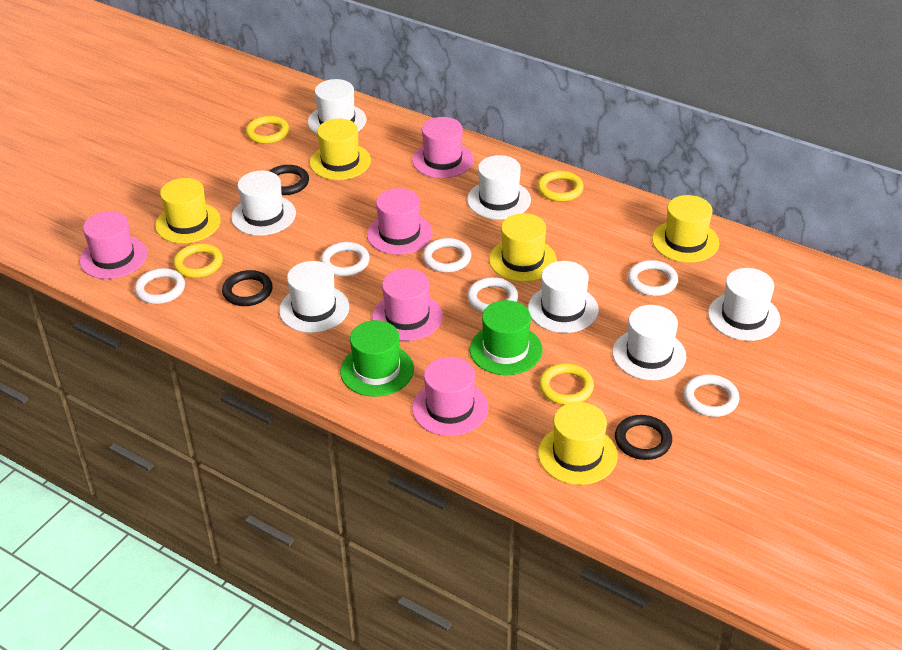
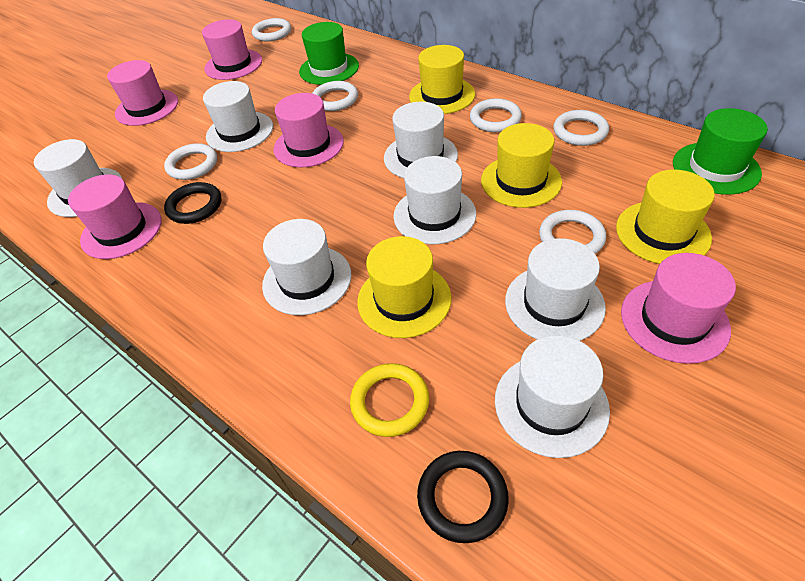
black ring: 3 -> 2
yellow hat: 5 -> 4
yellow ring: 4 -> 1

